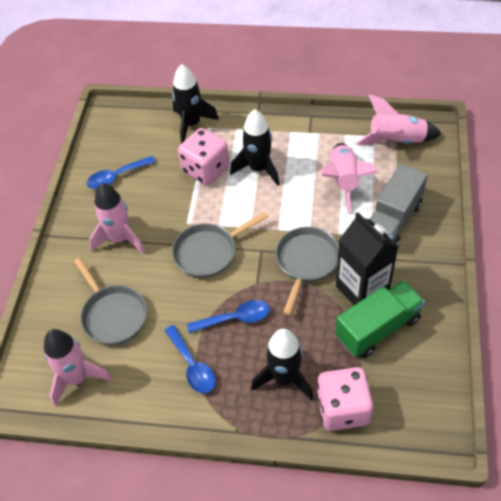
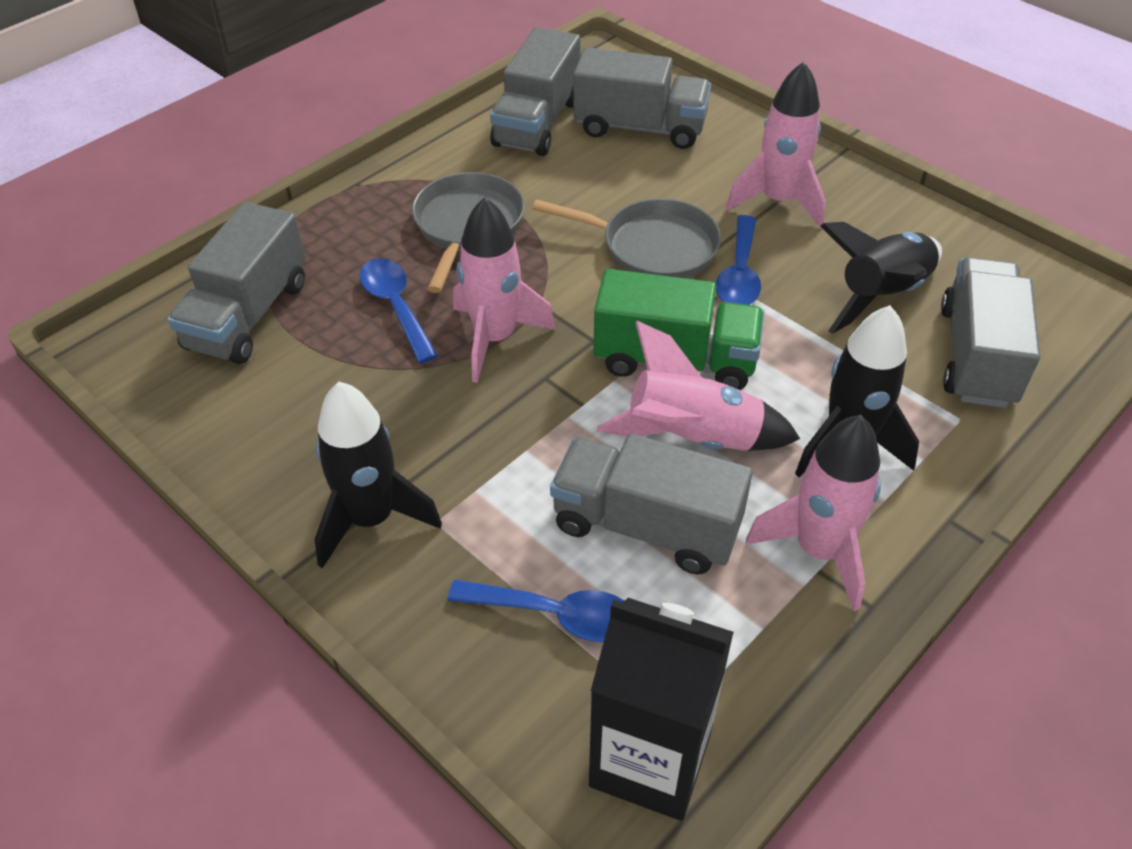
grey pan: 3 -> 2
grey truck: 1 -> 5
pink dice: 2 -> 0

